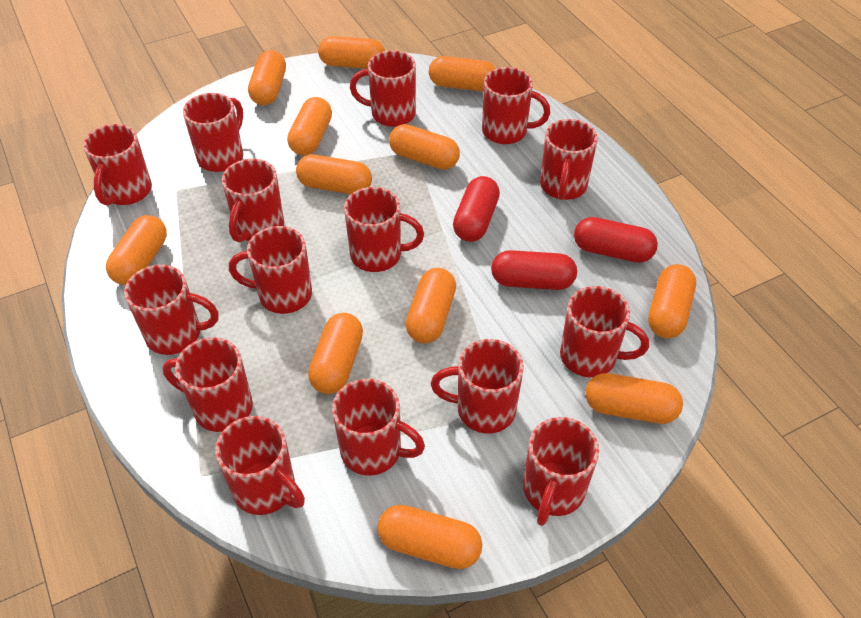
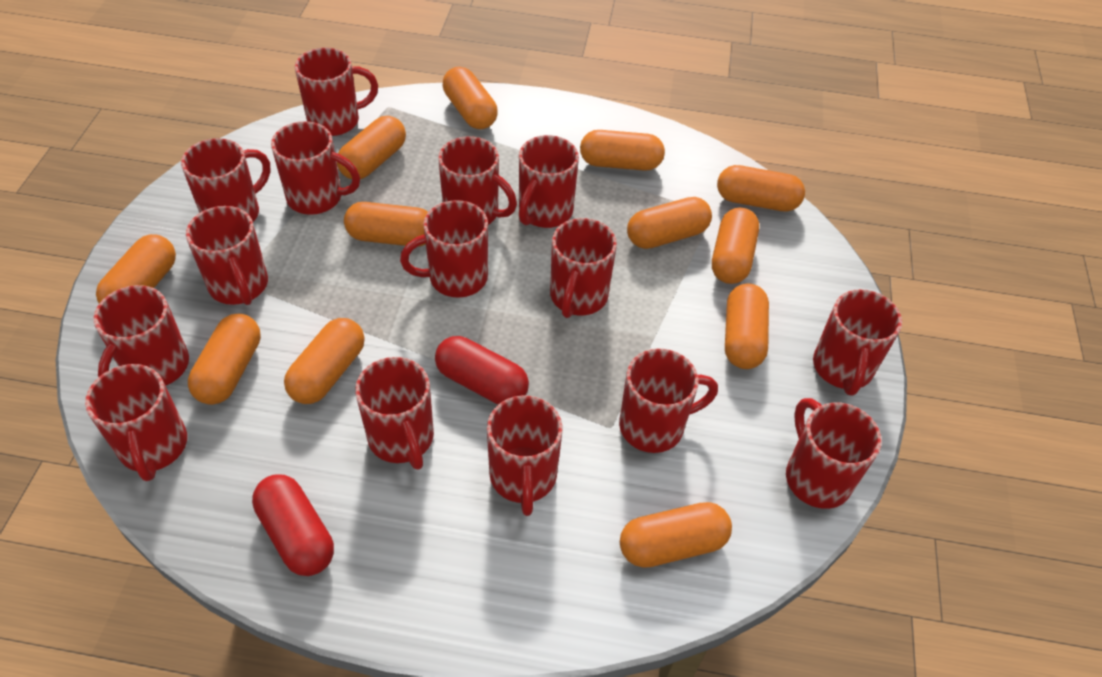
red capsule: 3 -> 2

